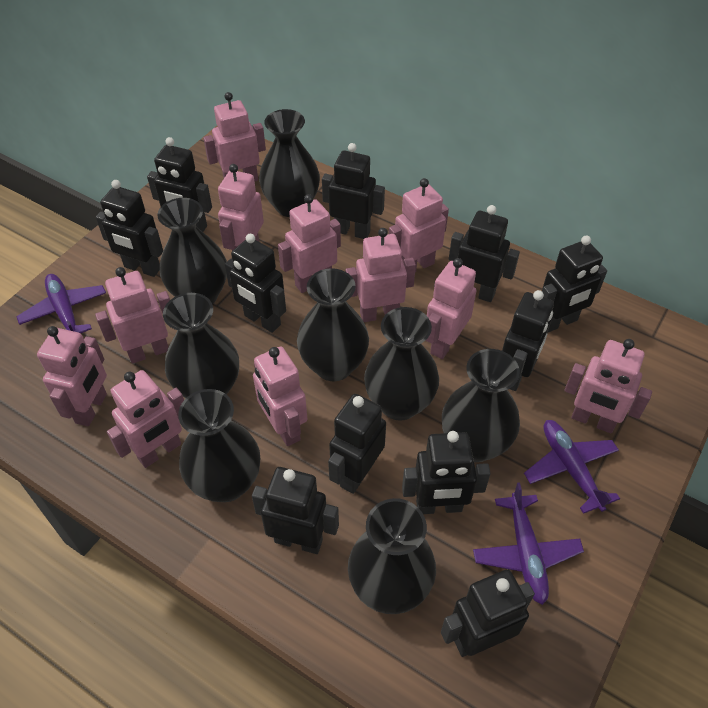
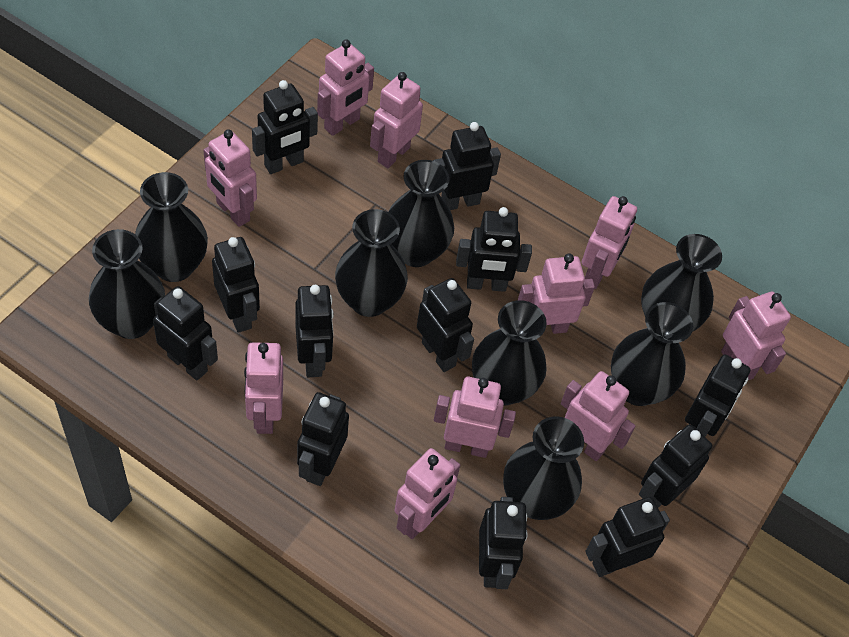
black robot: 11 -> 12
pink robot: 11 -> 10
purple plane: 3 -> 0

